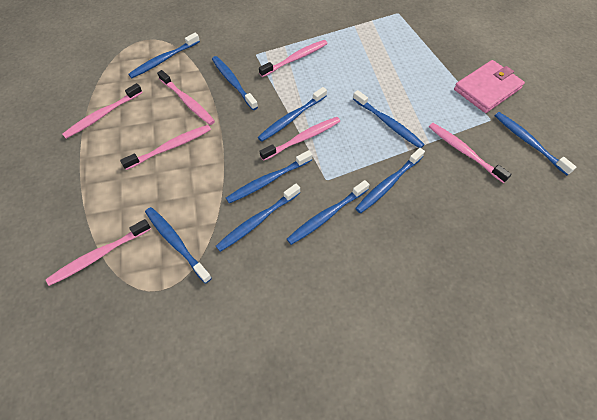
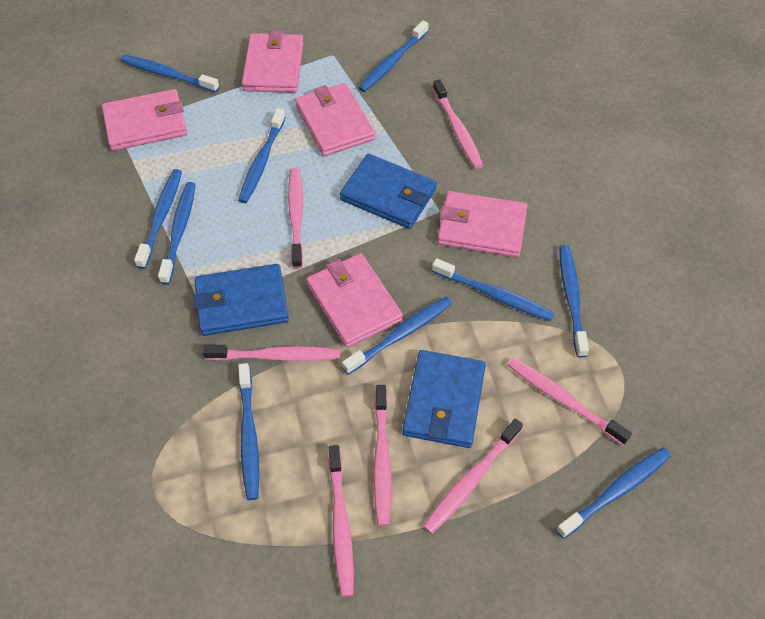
blue wallet: 0 -> 3
pink wallet: 1 -> 5

